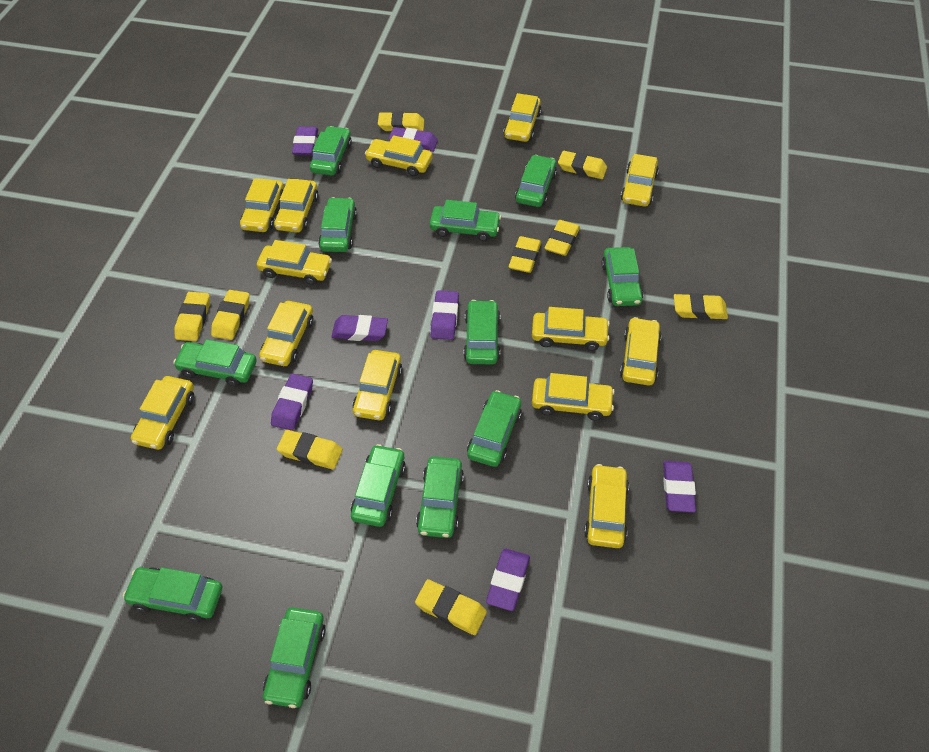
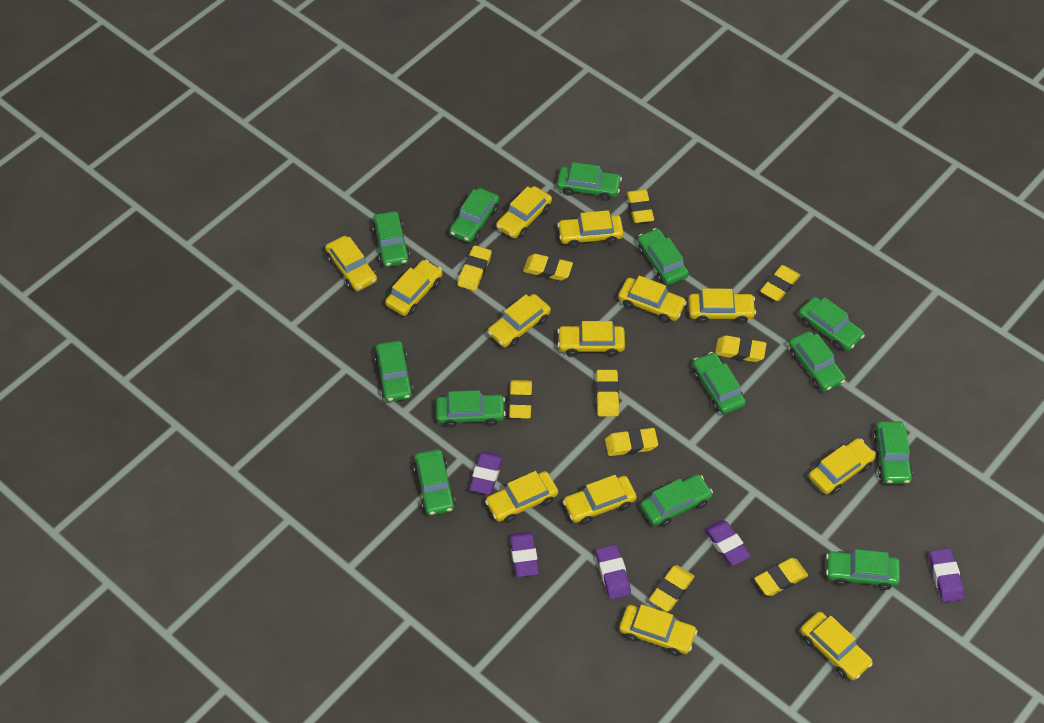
green car: 12 -> 13
purple eraser: 7 -> 5
yellow eraser: 9 -> 10

